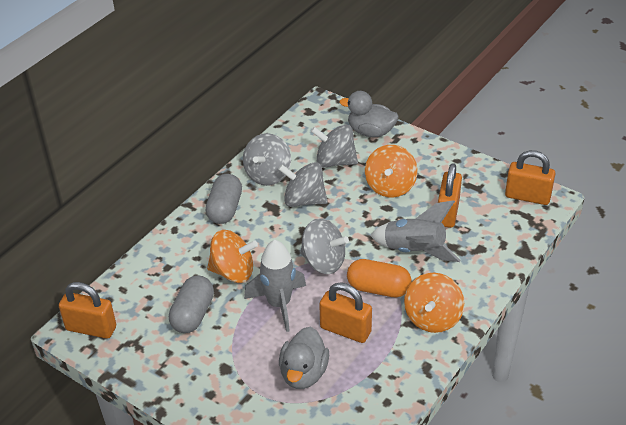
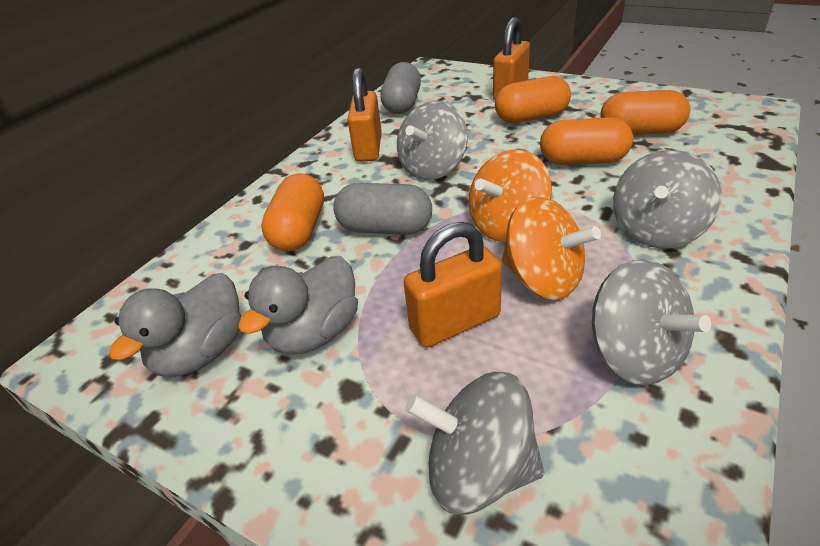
grey rocket: 2 -> 0
orange capsule: 1 -> 4
orange padlock: 4 -> 3
orange spinning top: 3 -> 2

